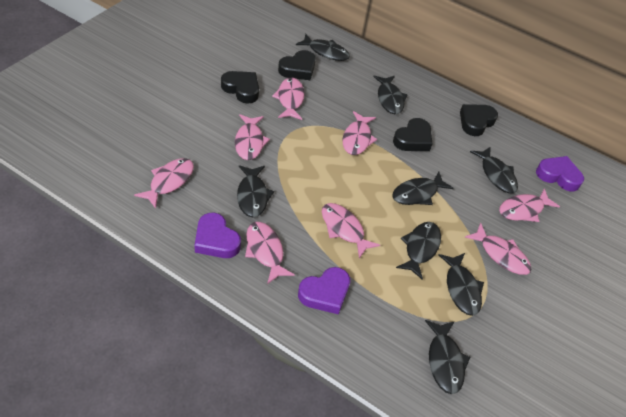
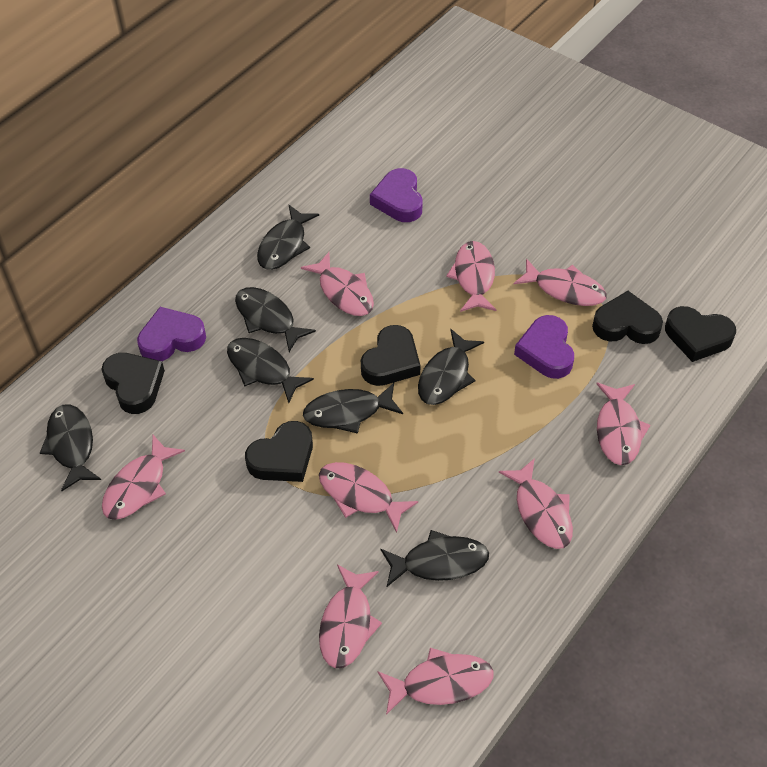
black fish: 8 -> 7
black heart: 4 -> 5
pink fish: 8 -> 9

